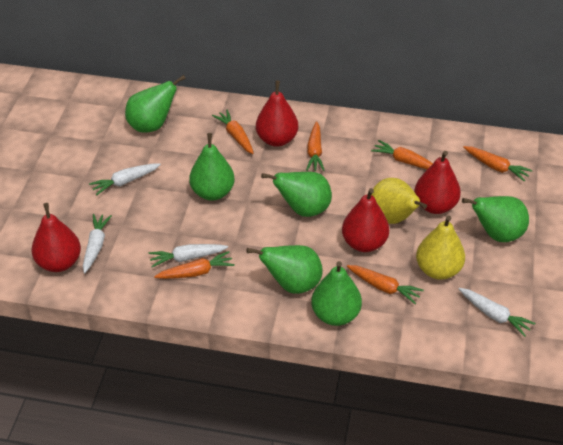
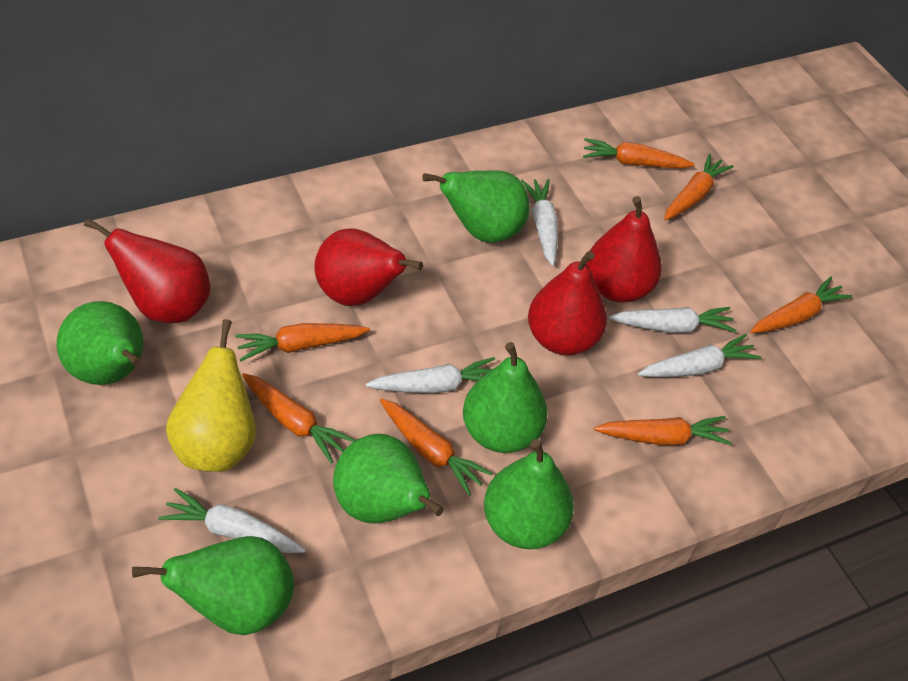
orange carrot: 6 -> 7
white carrot: 4 -> 5
yellow pear: 2 -> 1

